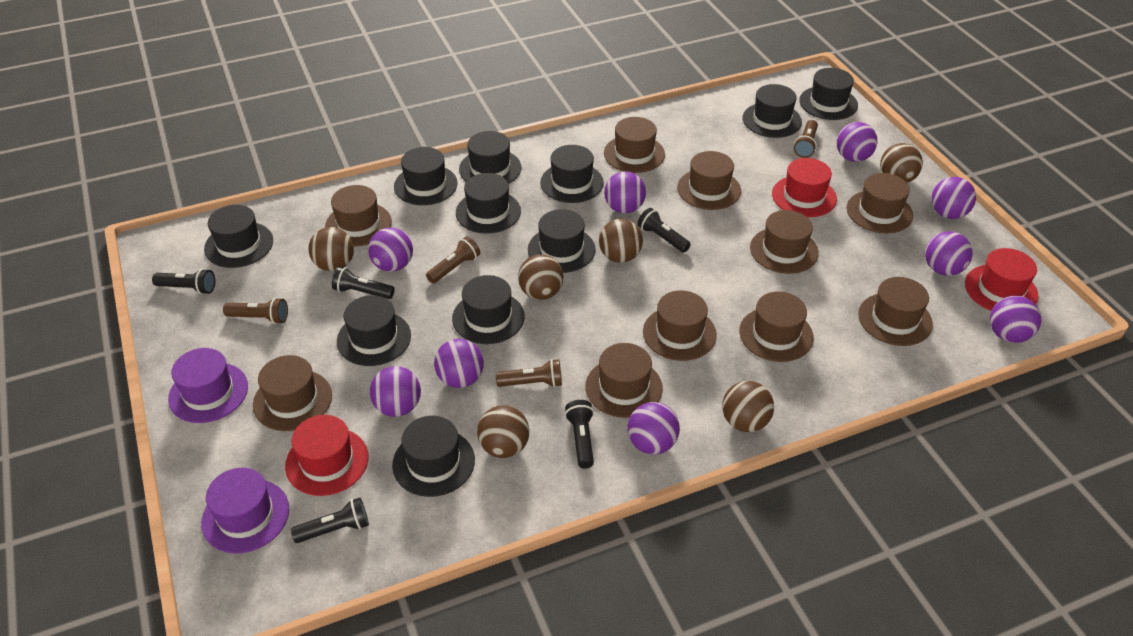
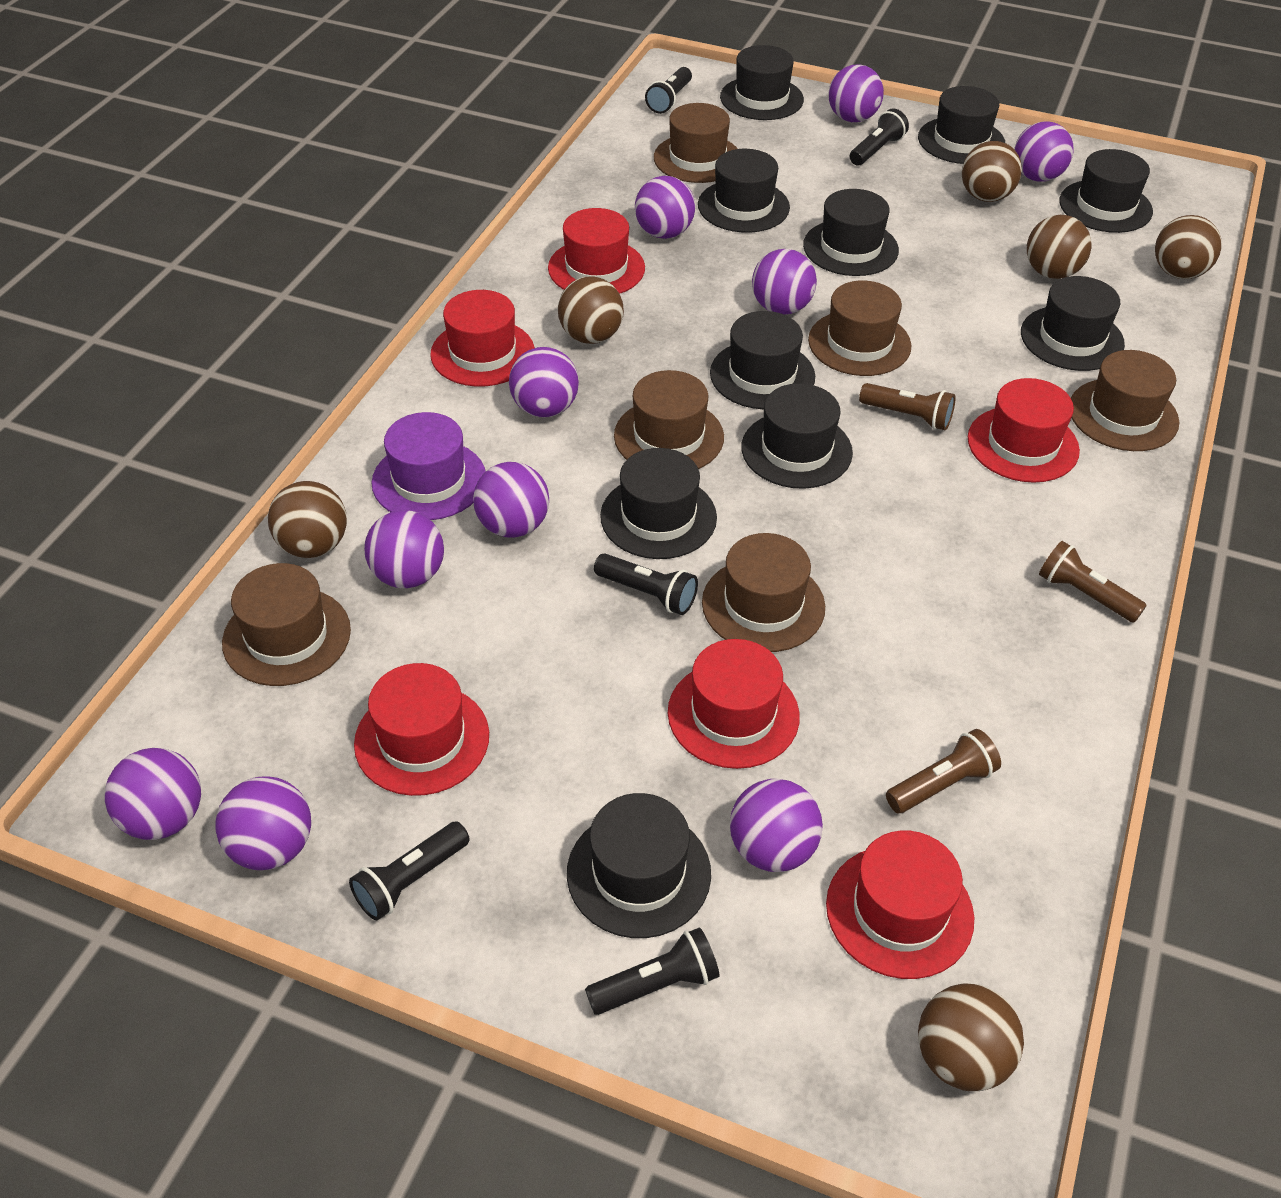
black hat: 11 -> 10
brown flashlight: 4 -> 3
brown hat: 10 -> 6
purple ball: 9 -> 10
purple hat: 2 -> 1
red hat: 3 -> 6

